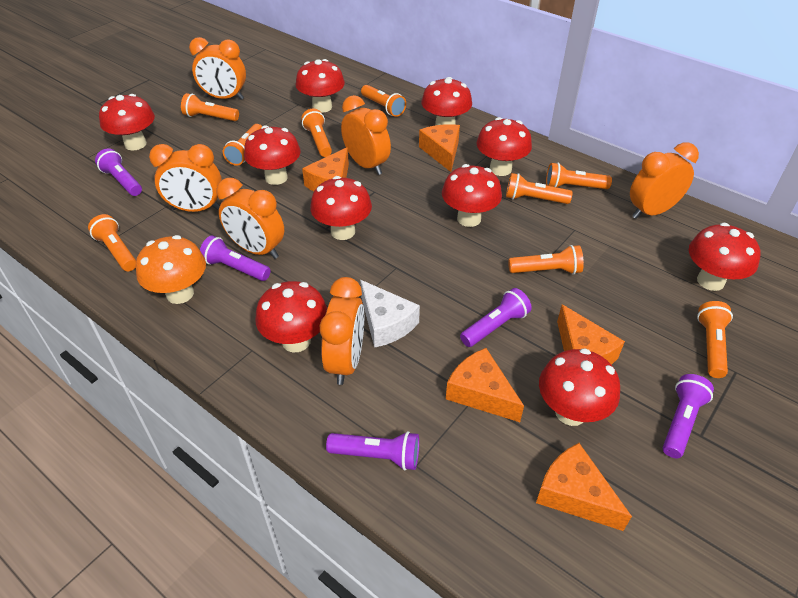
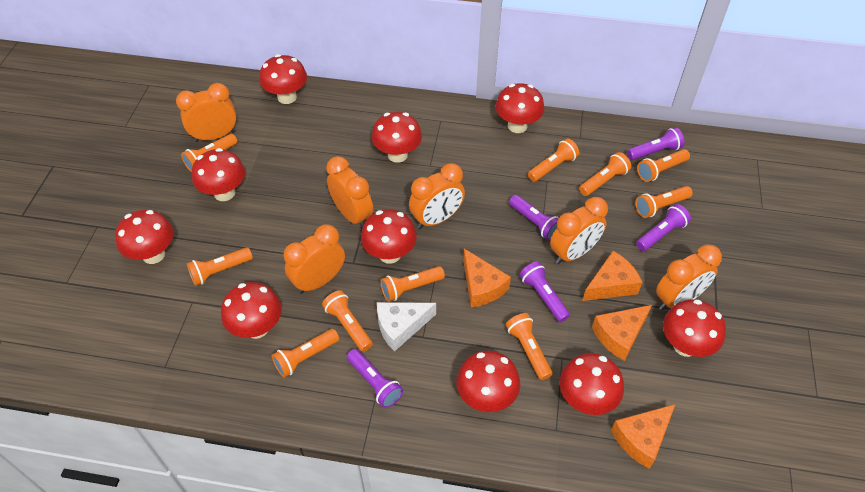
orange cheese: 5 -> 4
orange flashlight: 9 -> 10
orange mushroom: 1 -> 0

